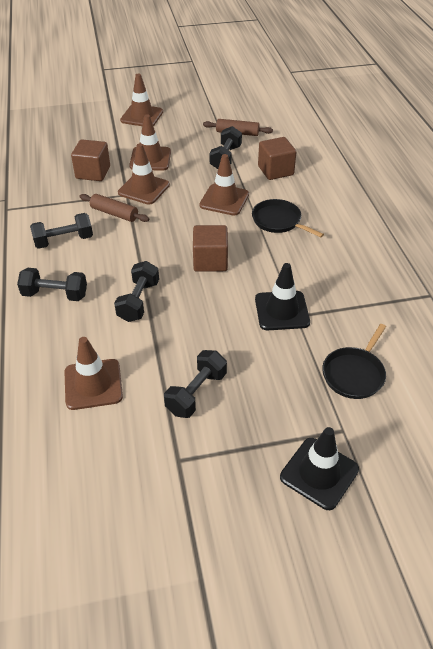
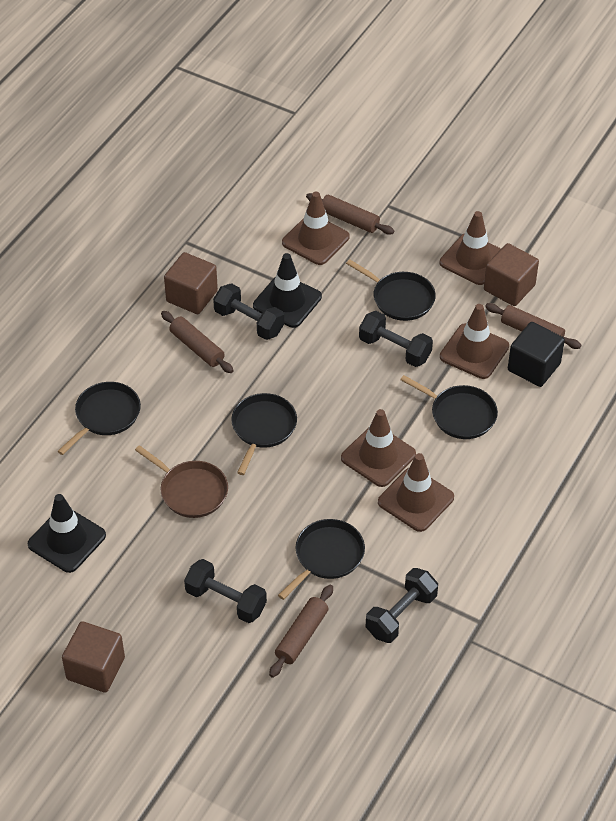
black cube: 0 -> 1
black dumbbell: 5 -> 4
black pan: 2 -> 5
brown pan: 0 -> 1
brown rolling pin: 2 -> 4

